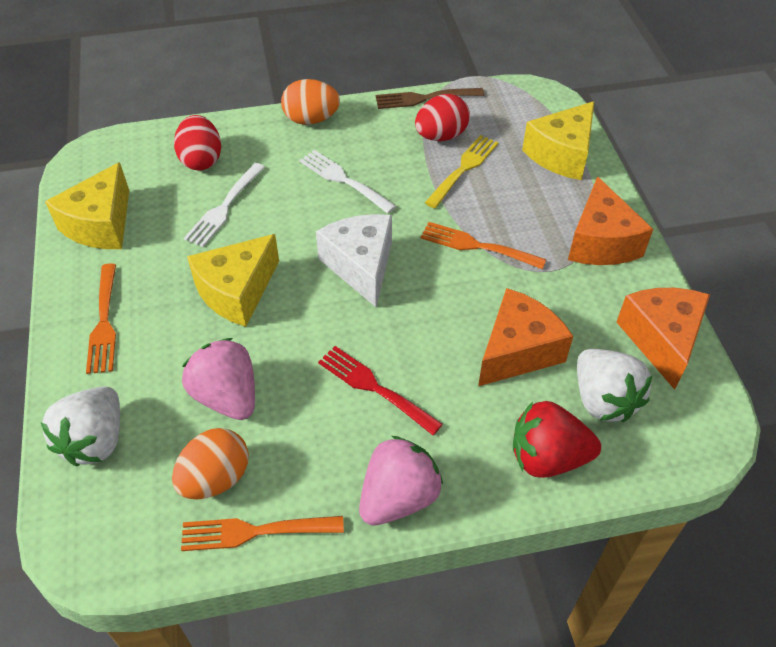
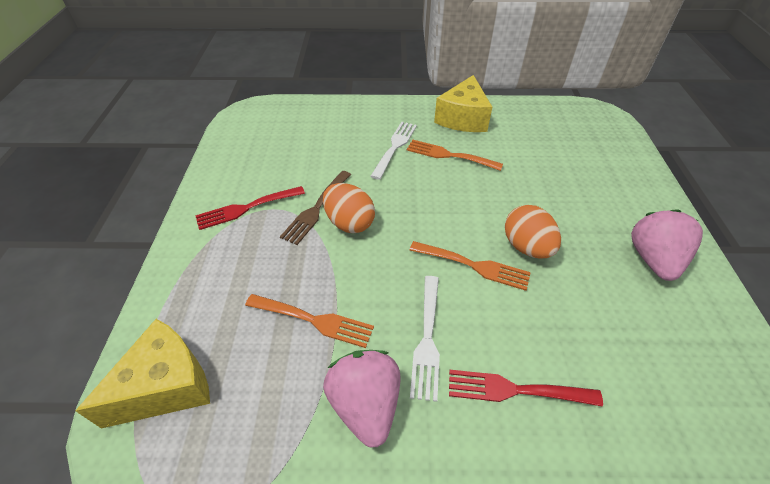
orange cheese: 3 -> 0
red egg: 2 -> 0
red fork: 1 -> 2
red strawberry: 1 -> 0
white cheese: 1 -> 0
white strawberry: 2 -> 0
yellow cheese: 3 -> 2
yellow fork: 1 -> 0

